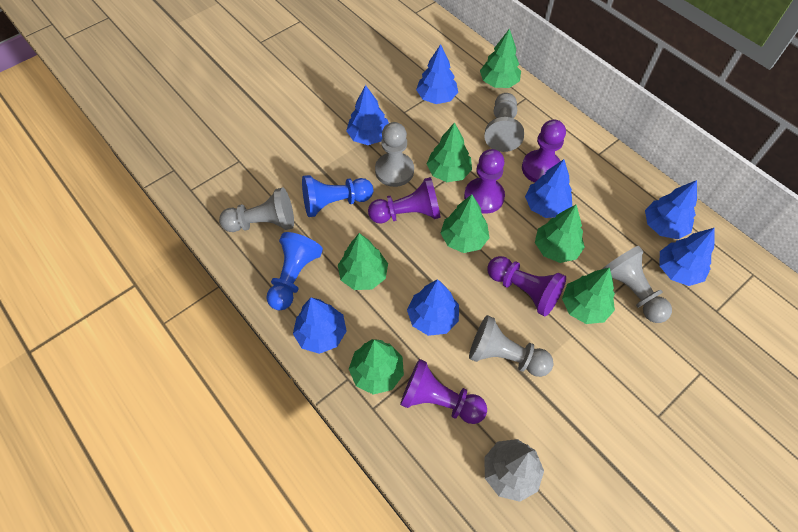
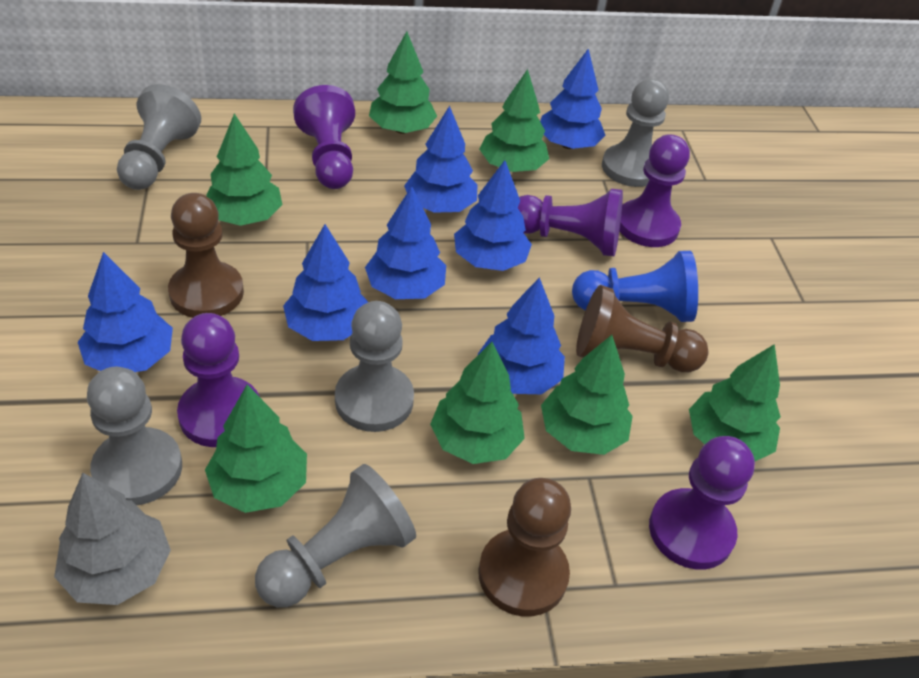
blue pawn: 2 -> 1
brown pawn: 0 -> 3

